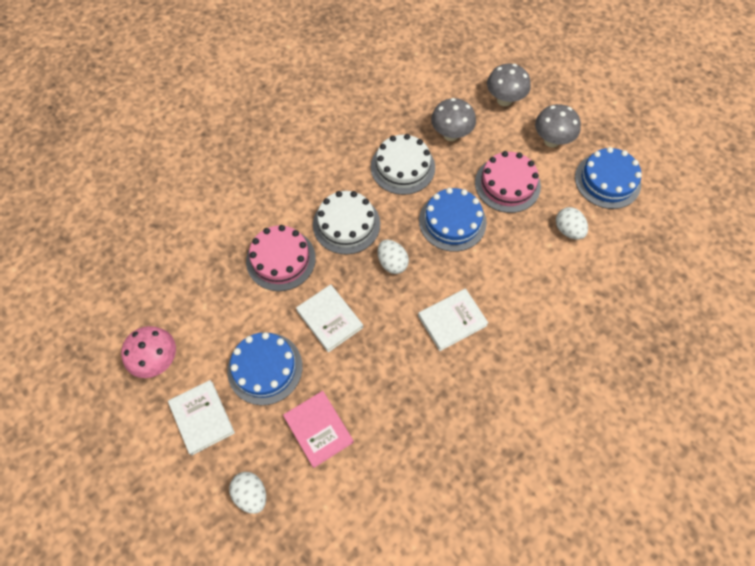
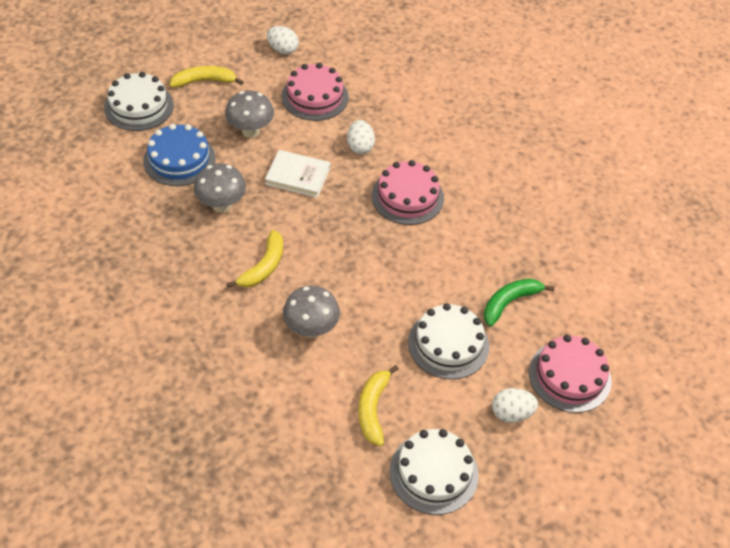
blue cake: 3 -> 1
green banana: 0 -> 1
pink book: 1 -> 0
pink cake: 2 -> 3
pink mushroom: 1 -> 0
white book: 3 -> 1
white cake: 2 -> 3
yellow banana: 0 -> 3

